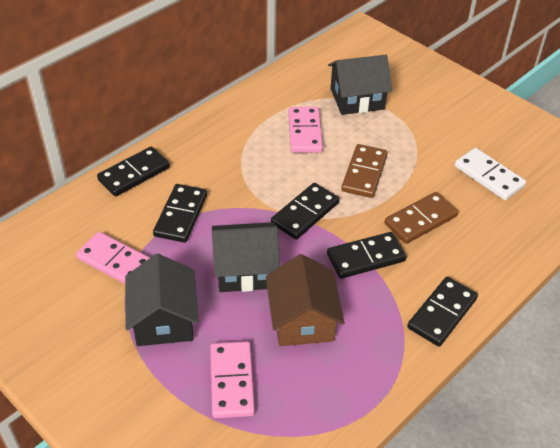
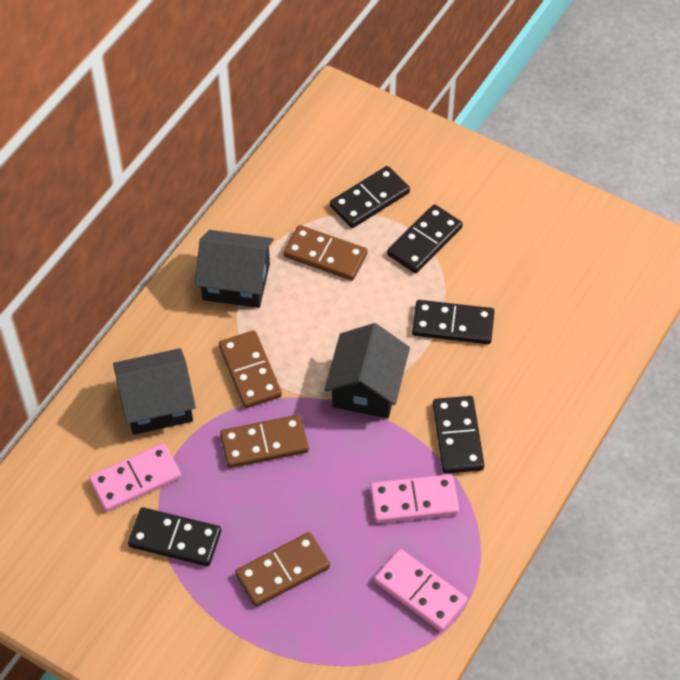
brown domino: 2 -> 4
brown house: 1 -> 0
white domino: 1 -> 0

